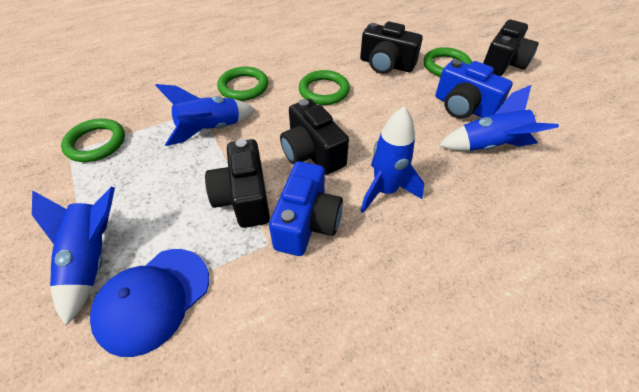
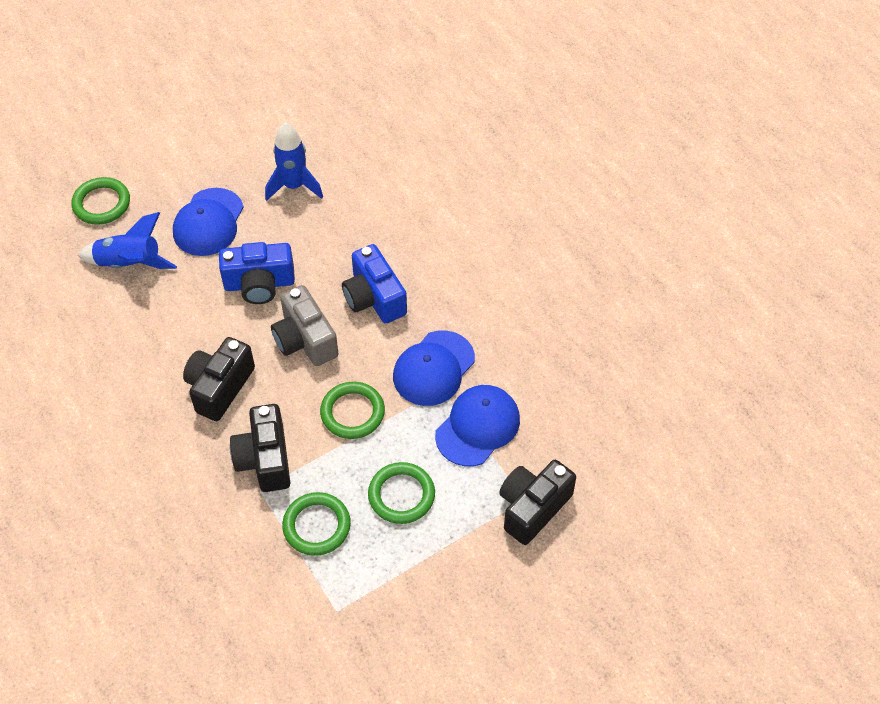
black camera: 4 -> 3
blue cap: 1 -> 3
blue rocket: 4 -> 2
grey camera: 0 -> 1

